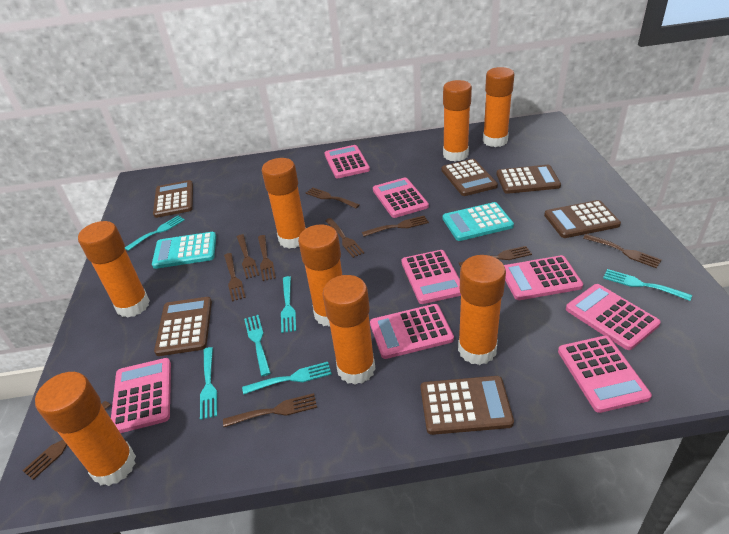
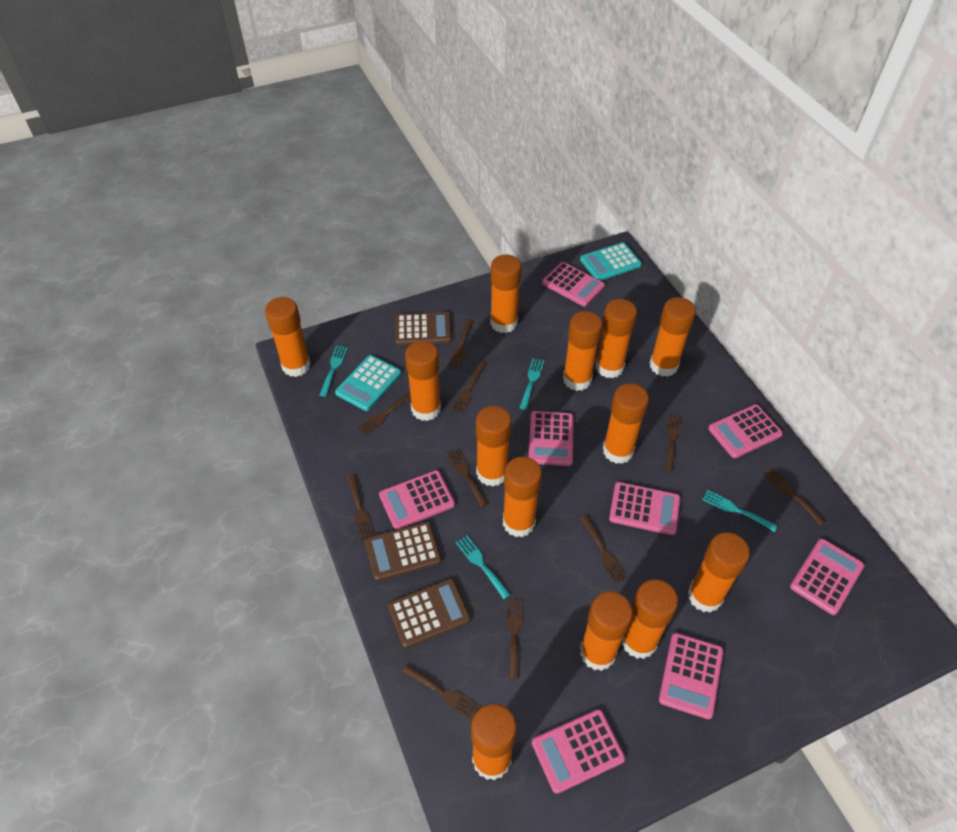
brown calculator: 6 -> 3
orange glue stick: 8 -> 13
turquoise fork: 6 -> 4

